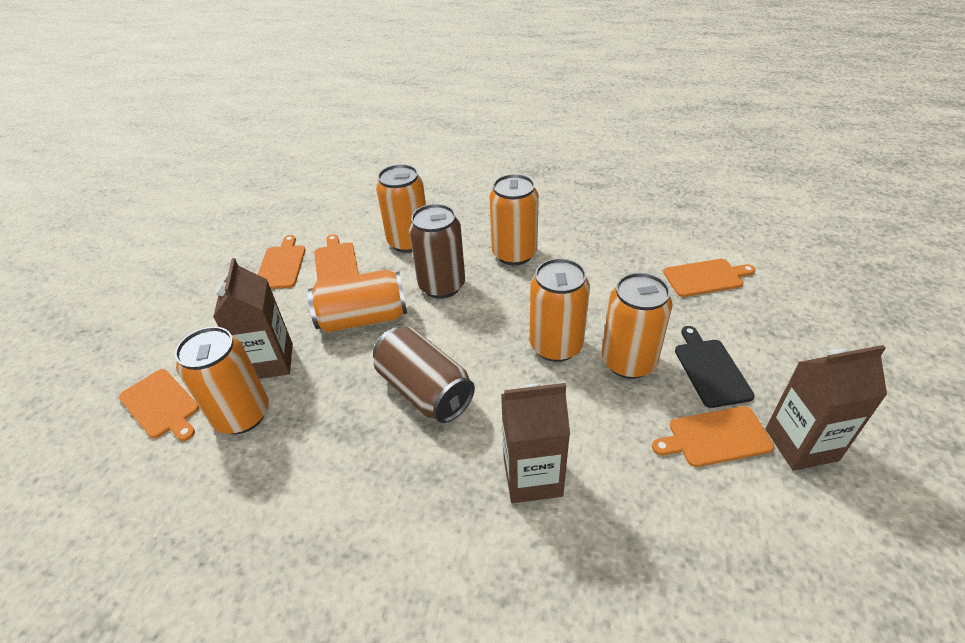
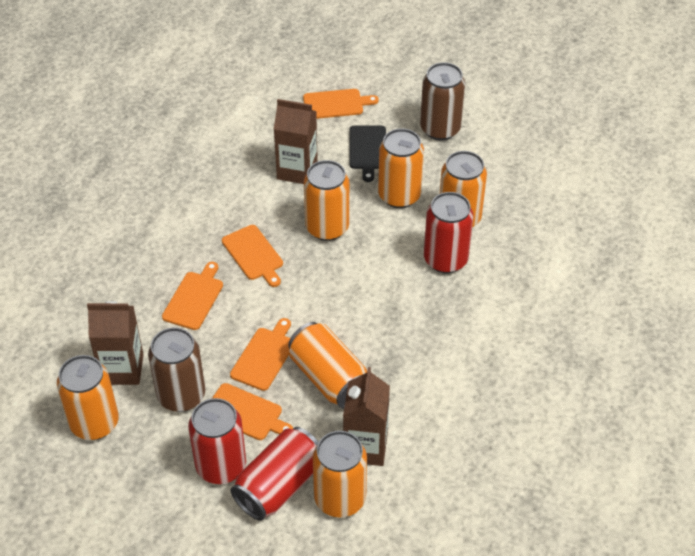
red can: 0 -> 3

